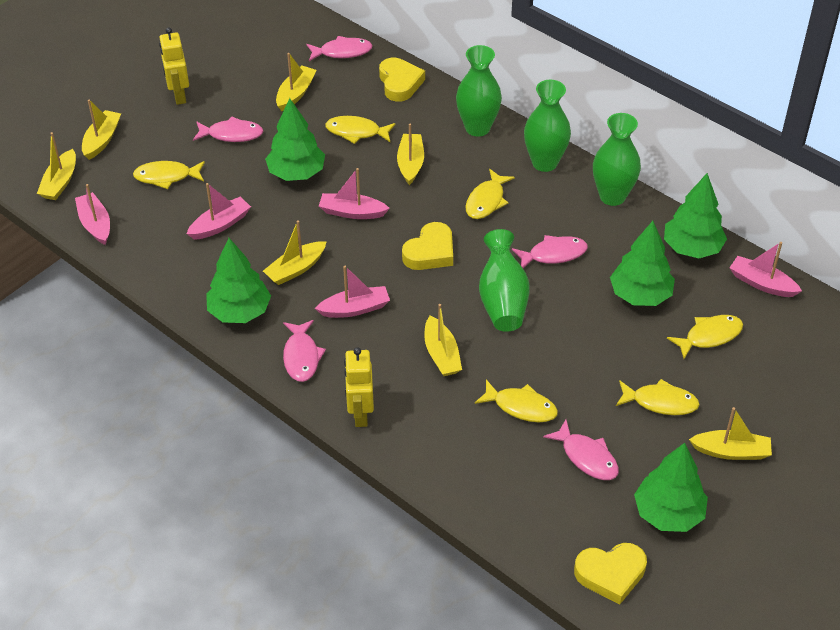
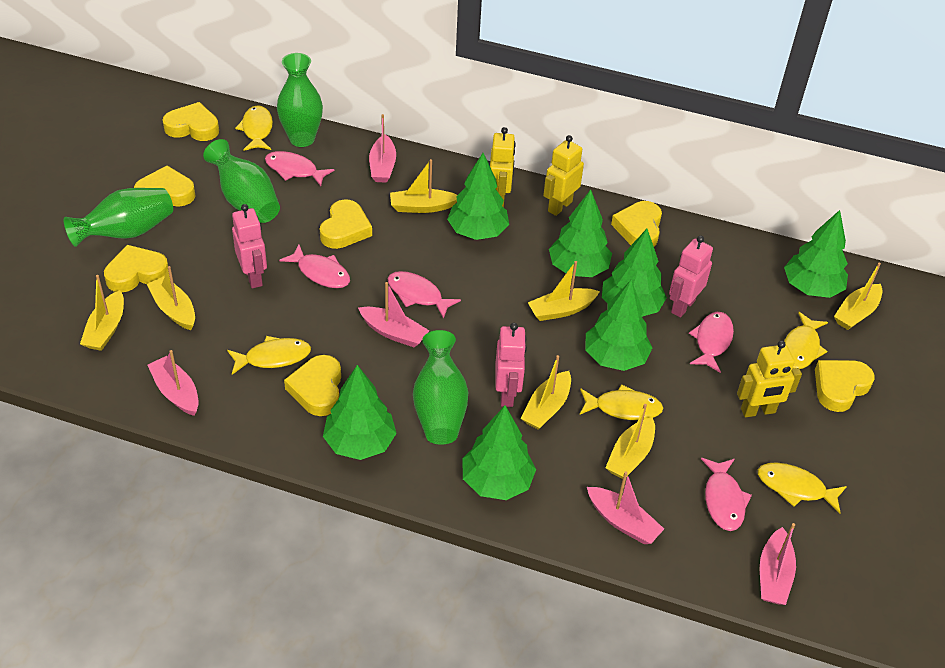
green tree: 5 -> 7
pink robot: 0 -> 3
yellow fish: 6 -> 5
yellow heart: 3 -> 7
yellow robot: 2 -> 3

